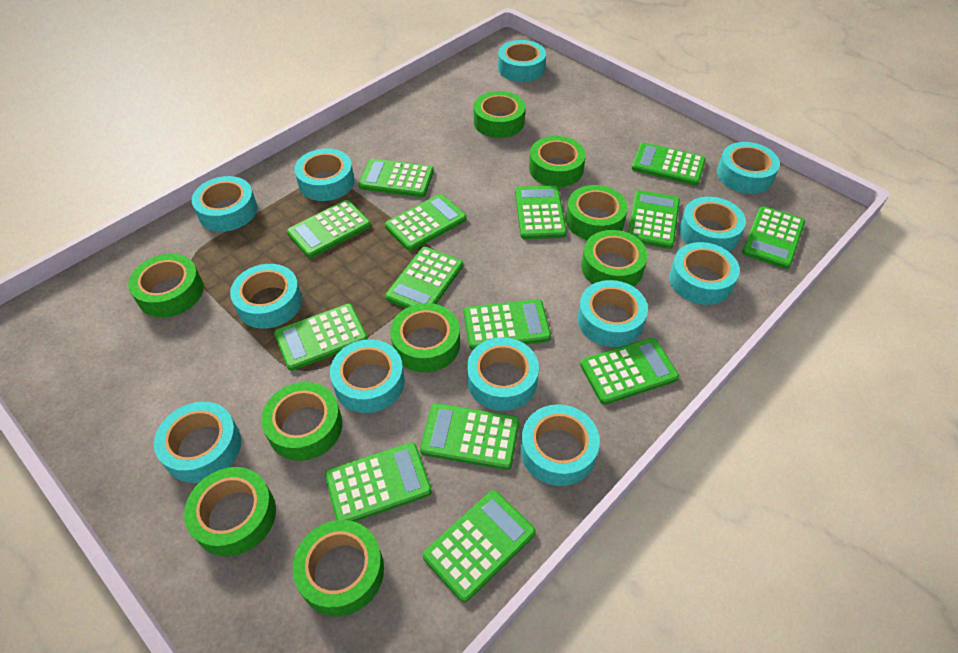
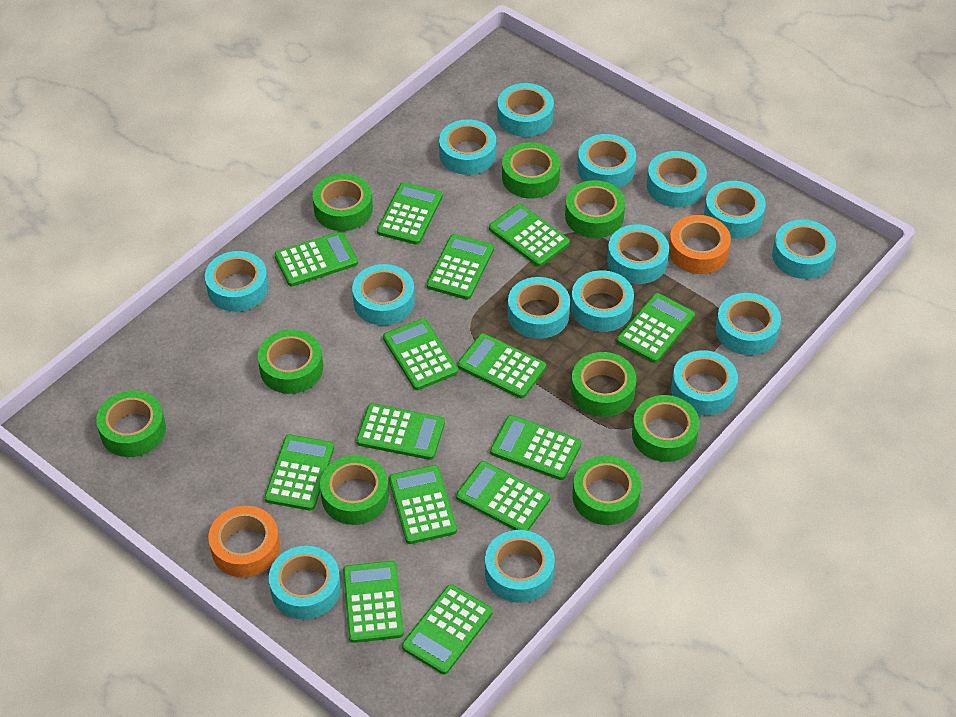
orange tape: 0 -> 2
turquoise tape: 12 -> 15

